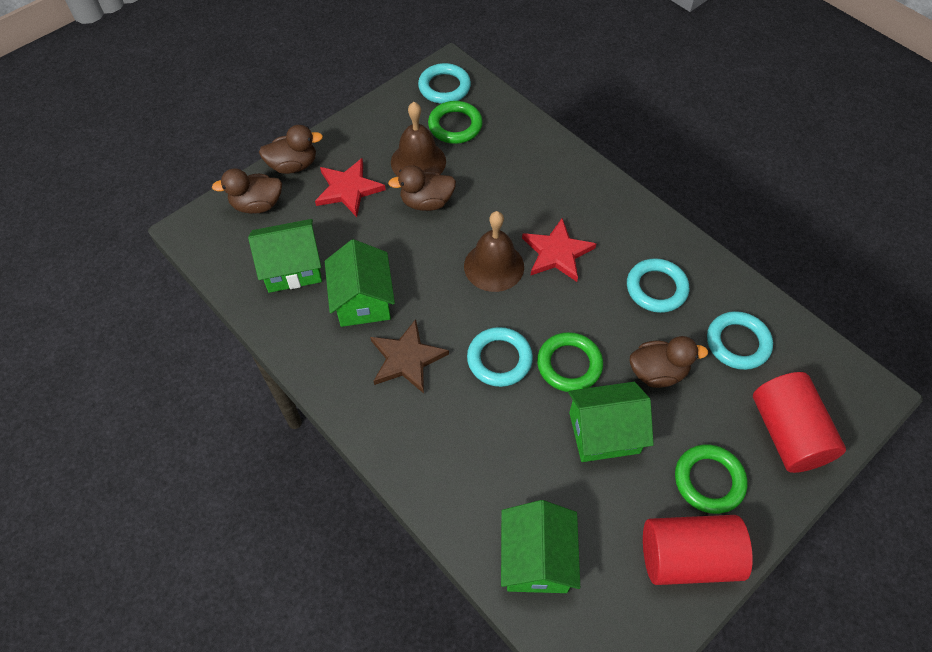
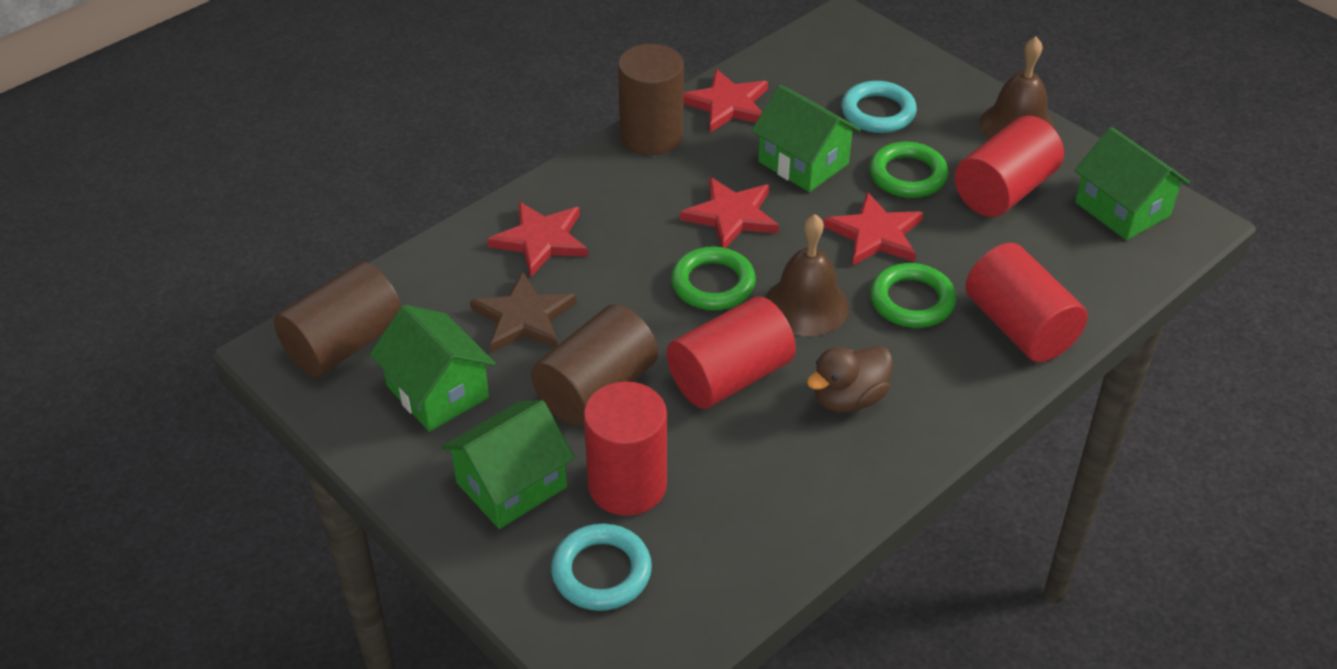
brown cylinder: 0 -> 3
brown duck: 4 -> 1
red cylinder: 2 -> 4
red star: 2 -> 4
turquoise ring: 4 -> 2

